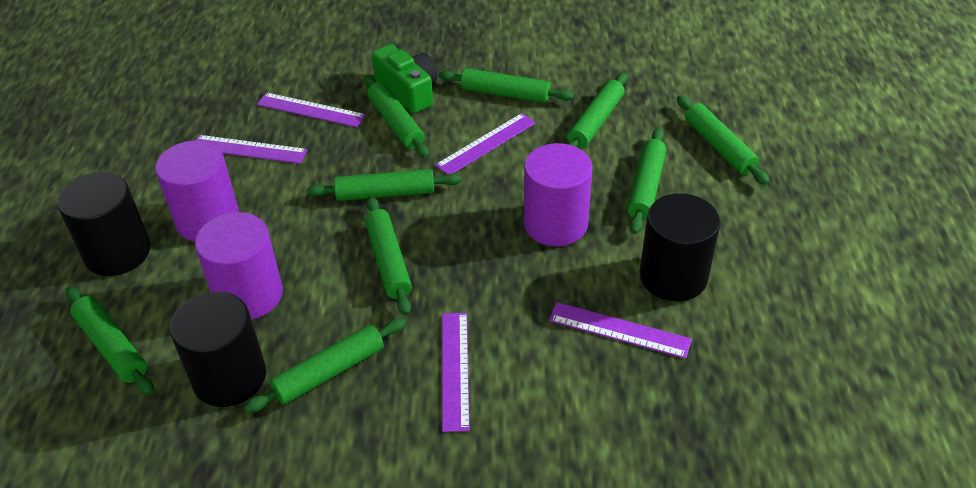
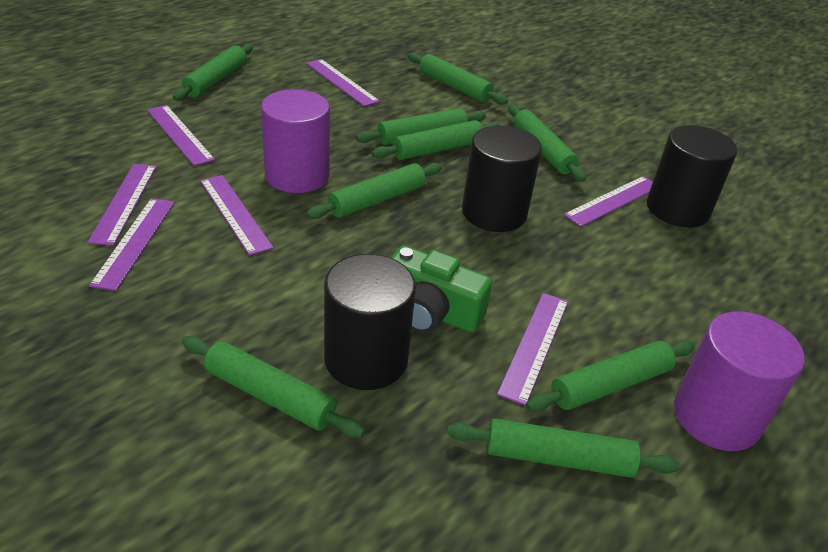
purple cylinder: 3 -> 2
purple ruler: 5 -> 7

